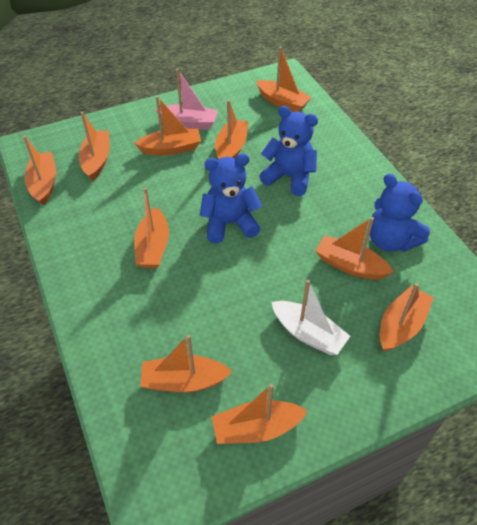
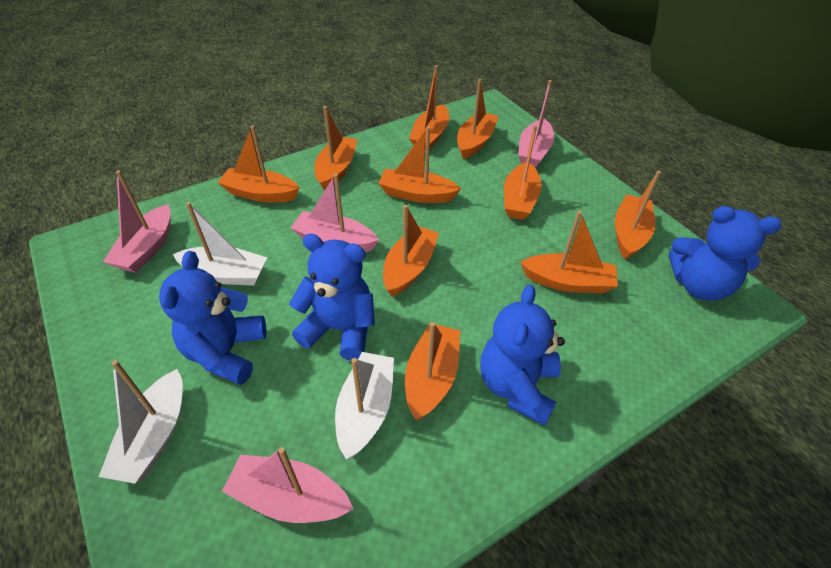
blue teddy bear: 3 -> 4
pink boat: 1 -> 4
white boat: 1 -> 3

